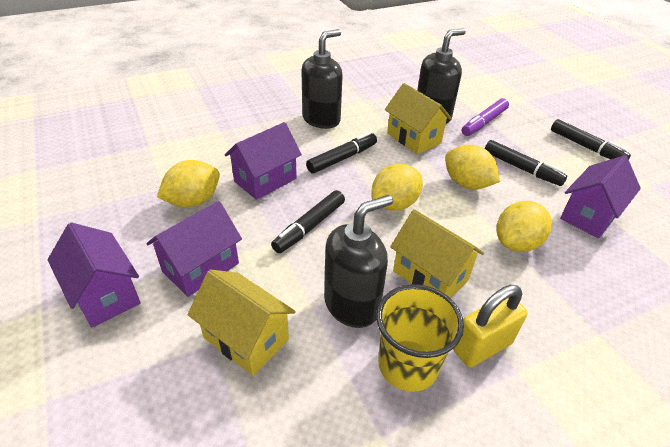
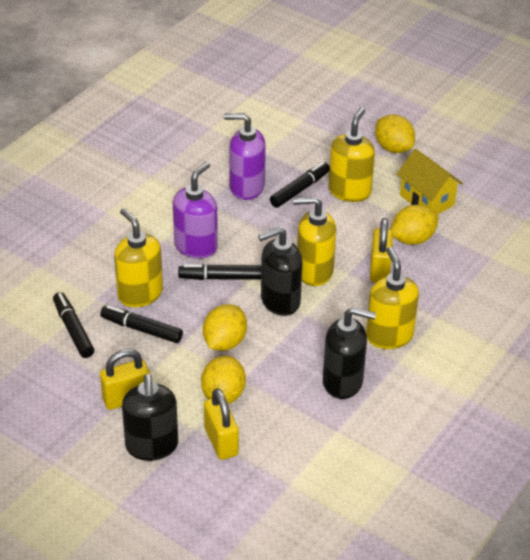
purple house: 4 -> 0
purple marker: 1 -> 0
purple soap dispenser: 0 -> 2
yellow cup: 1 -> 0
yellow house: 3 -> 1
yellow padlock: 1 -> 3
yellow soap dispenser: 0 -> 4

